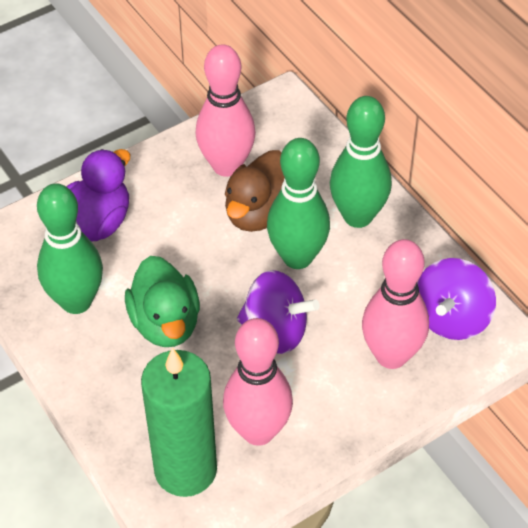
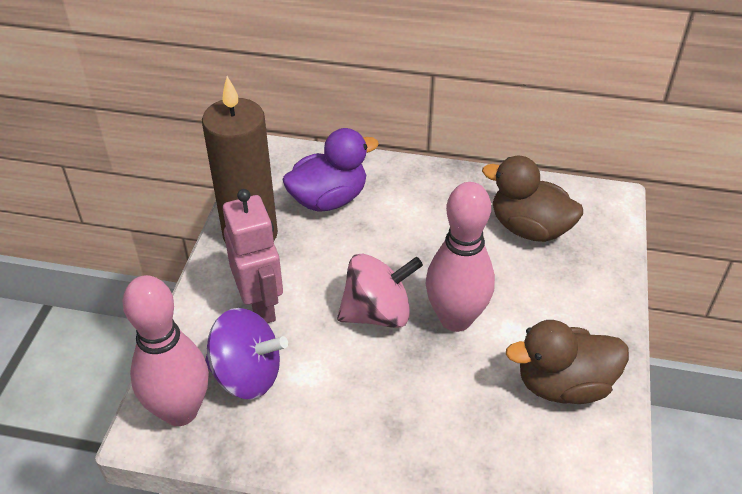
brown candle: 0 -> 1
brown duck: 1 -> 2
green bowling pin: 3 -> 0
green candle: 1 -> 0
green duck: 1 -> 0
pink bowling pin: 3 -> 2
pink robot: 0 -> 1
pink spinning top: 0 -> 1
purple spinning top: 2 -> 1

